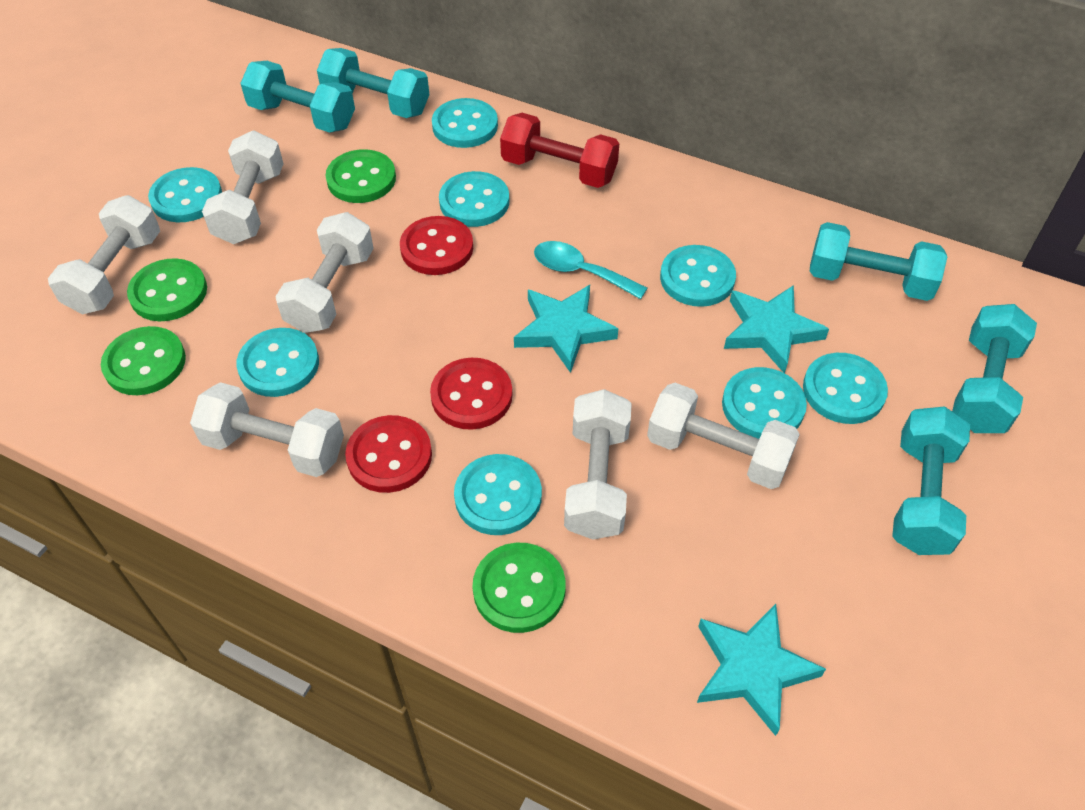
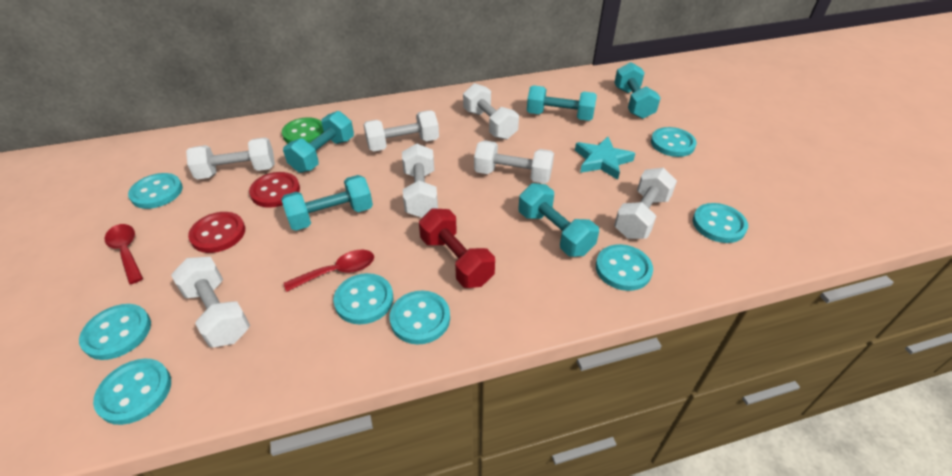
green button: 4 -> 1
red button: 3 -> 2
red spoon: 0 -> 2
turquoise spoon: 1 -> 0
turquoise star: 3 -> 1
white dumbbell: 6 -> 7

